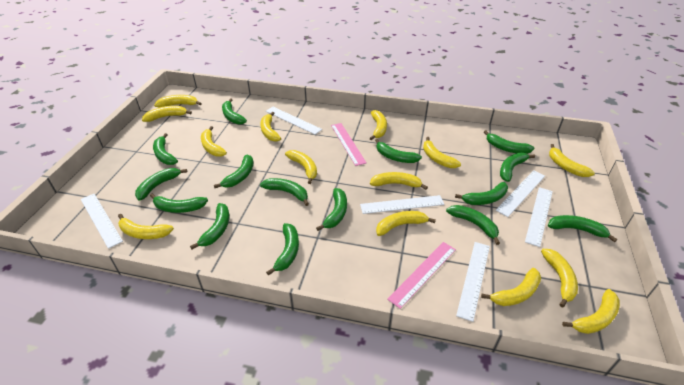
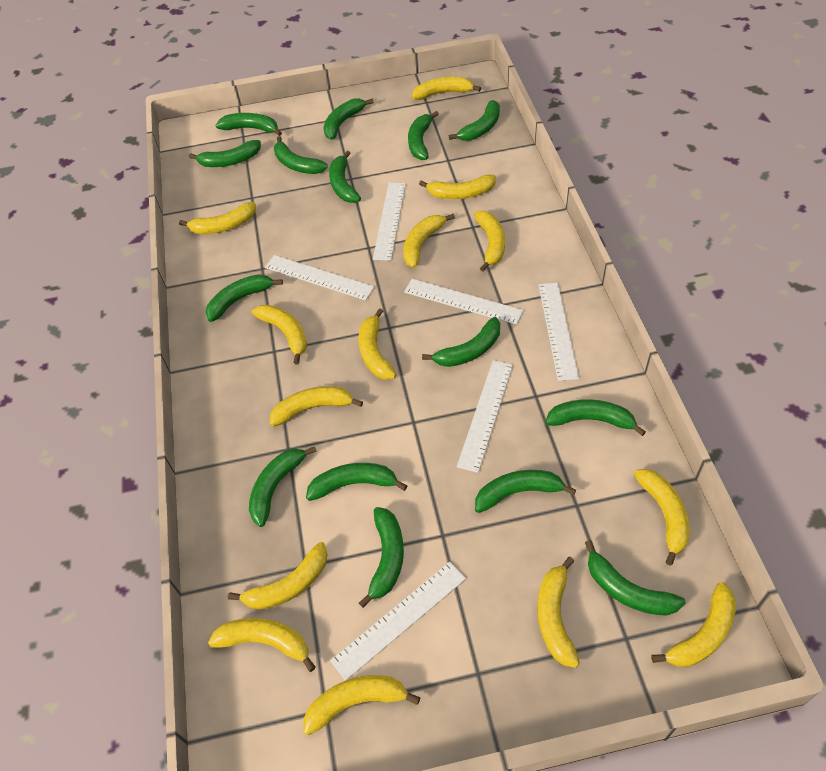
pink ruler: 2 -> 0

